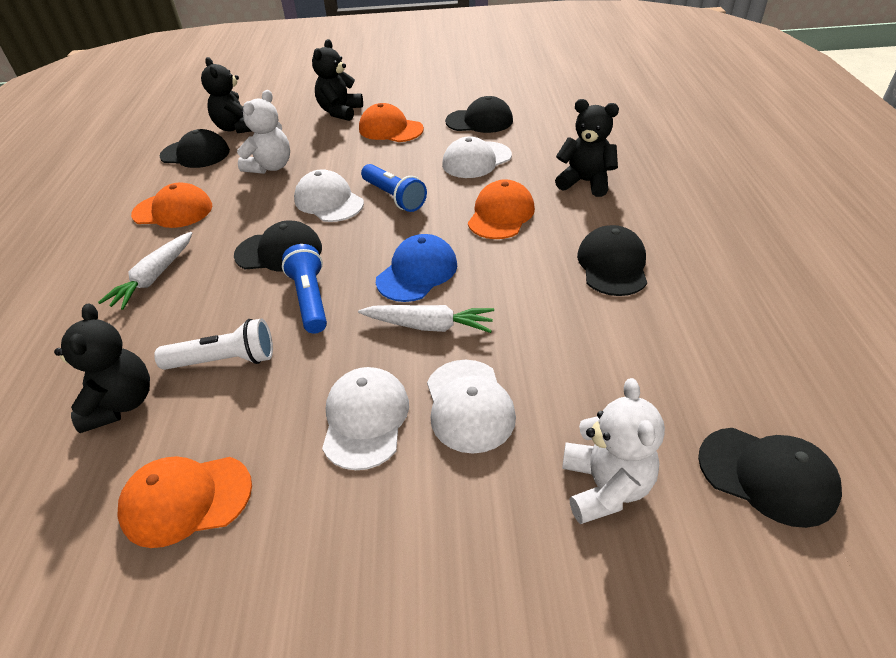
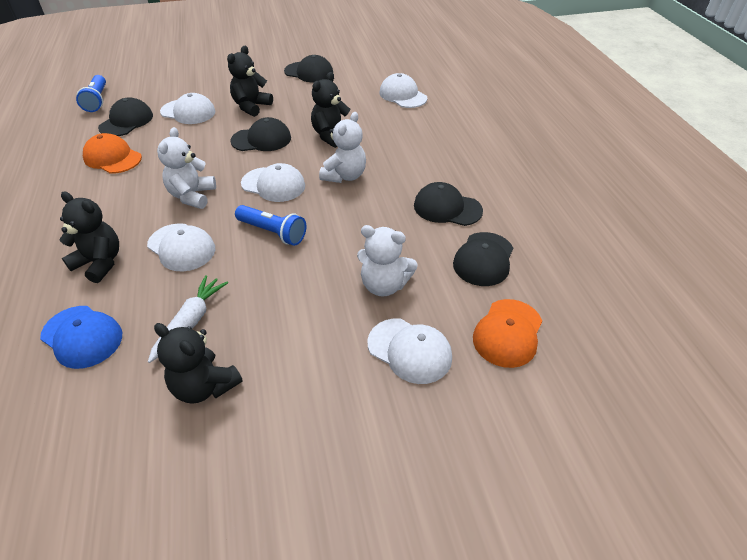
orange cap: 4 -> 2
white cap: 4 -> 5
white carrot: 2 -> 1
white flashlight: 1 -> 0
white teddy bear: 2 -> 3

